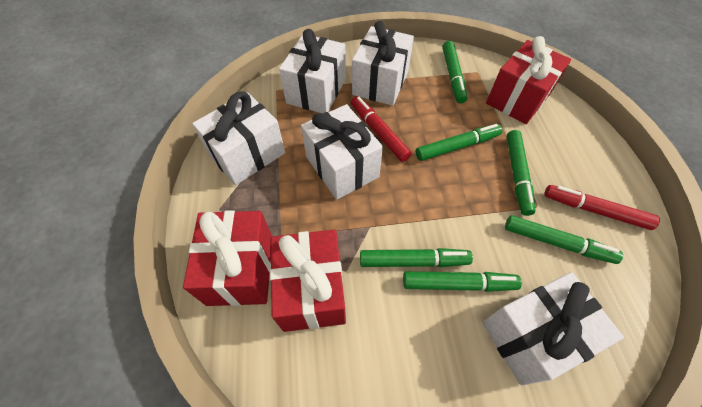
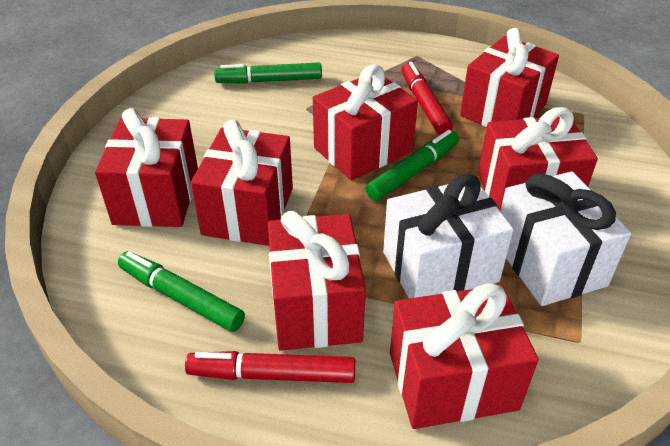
green marker: 6 -> 3
red gift: 3 -> 7
white gift: 5 -> 2

